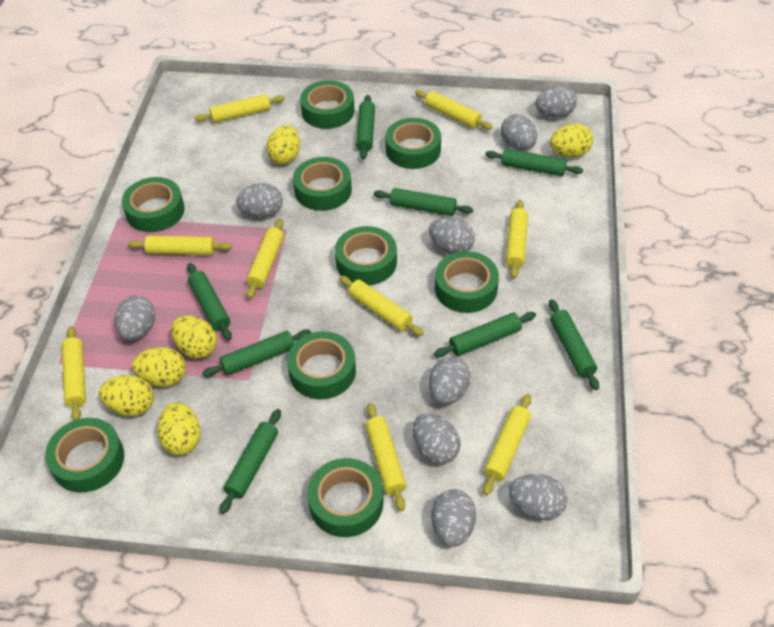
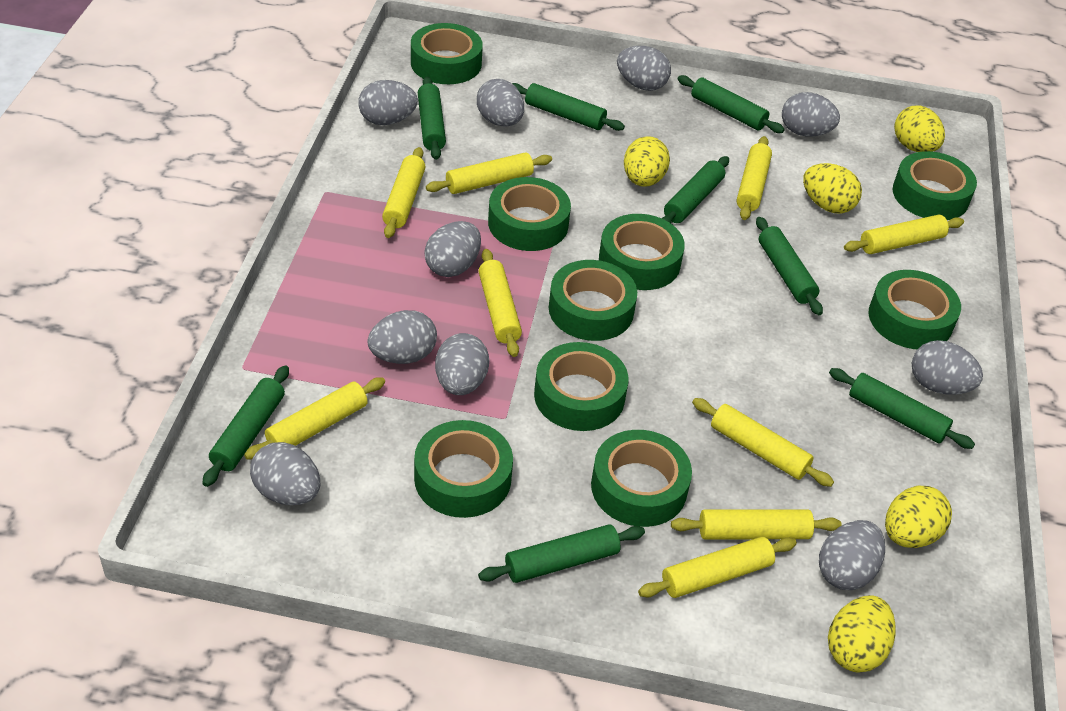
grey egg: 9 -> 10
yellow egg: 6 -> 5

